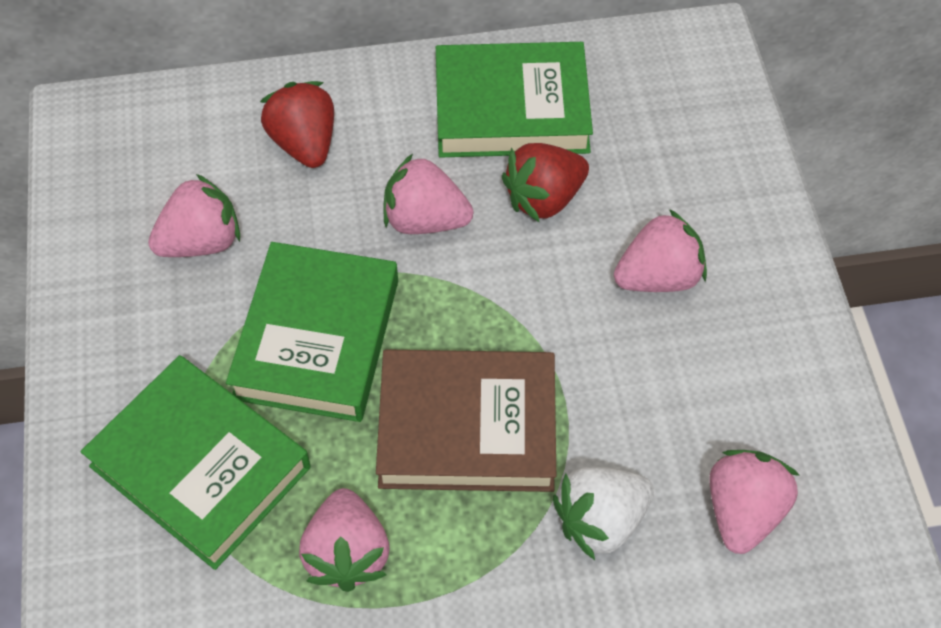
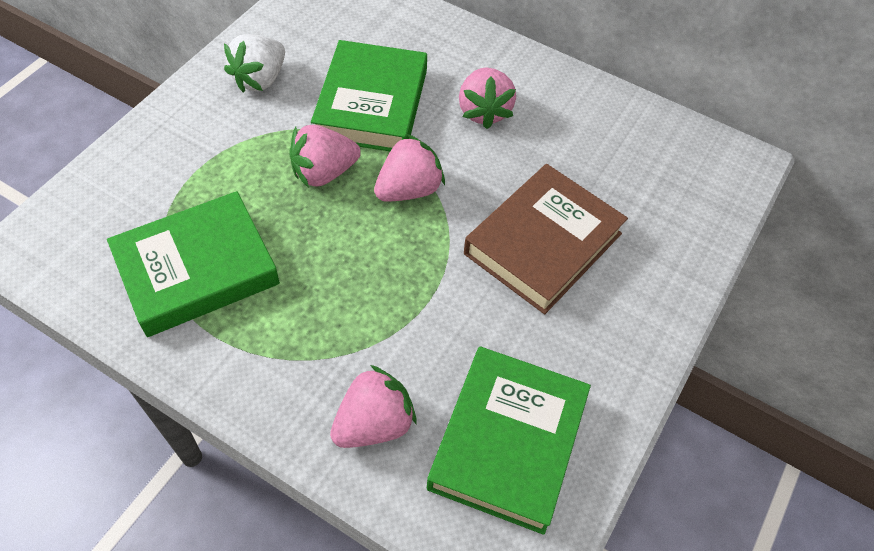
pink strawberry: 5 -> 4
red strawberry: 2 -> 0

